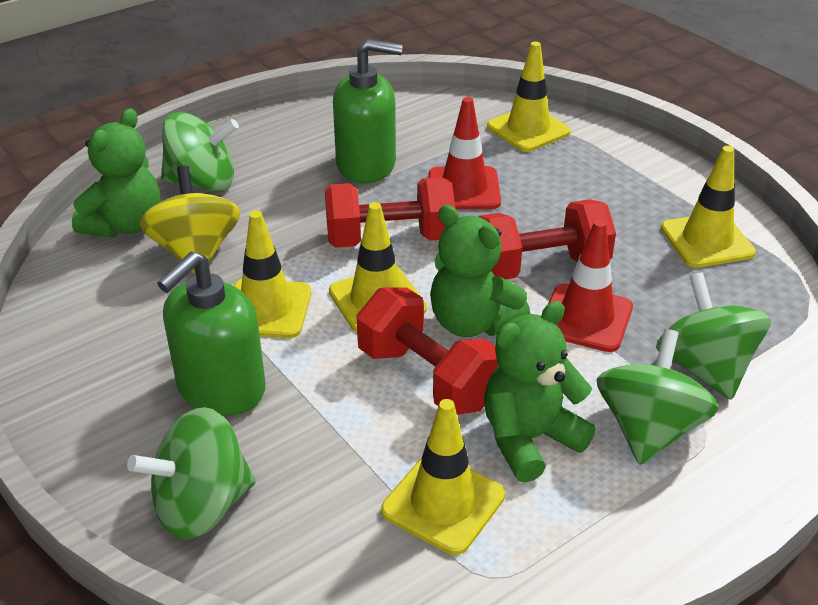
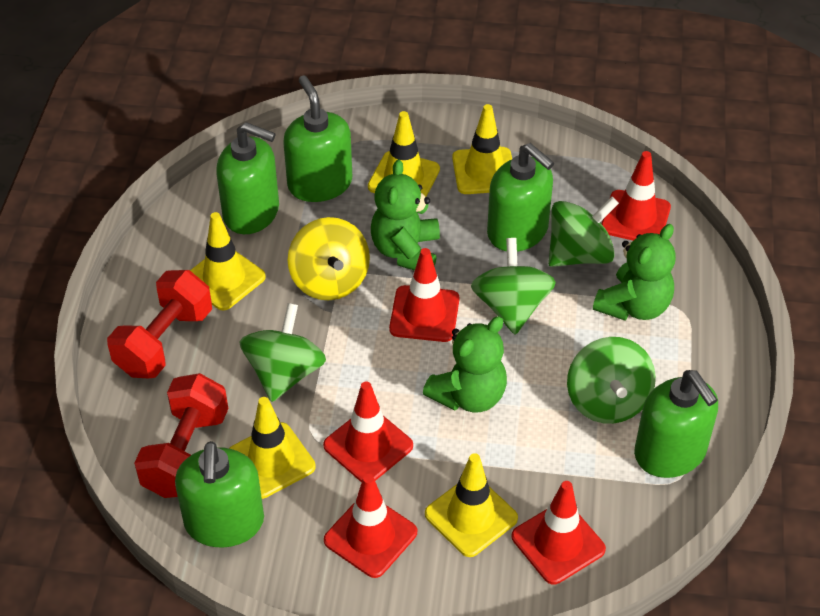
green soap dispenser: 2 -> 5
red dumbbell: 3 -> 2
red traffic cone: 2 -> 5

